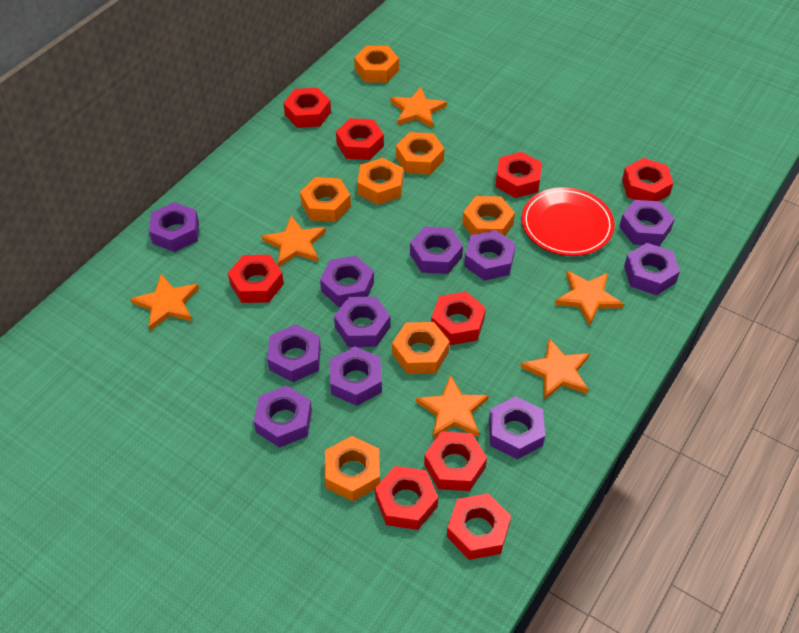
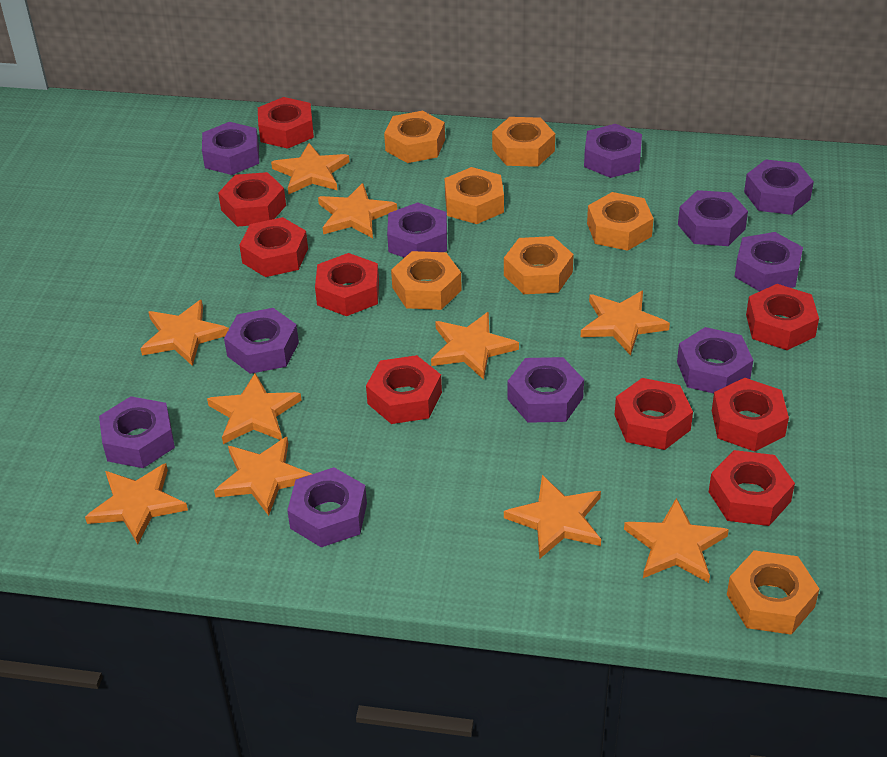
orange star: 6 -> 10
red plate: 1 -> 0

